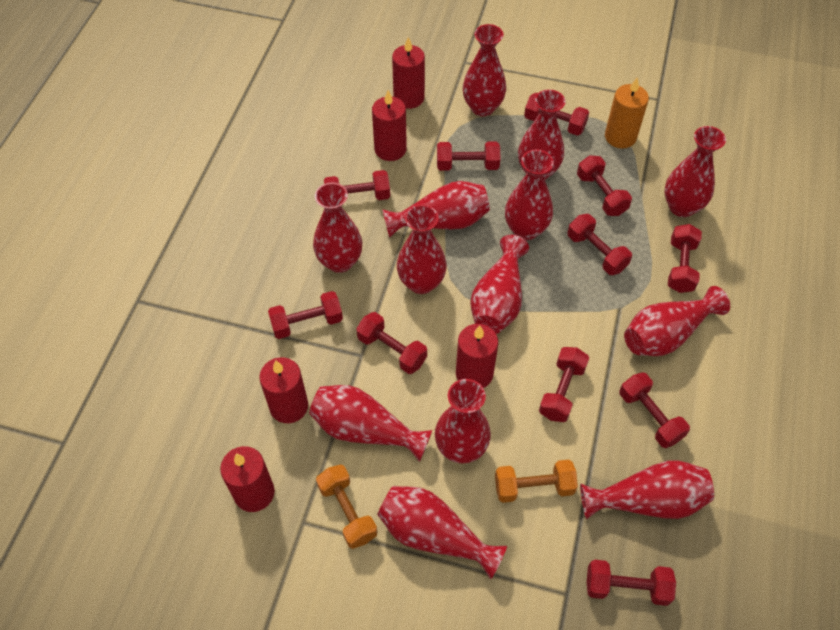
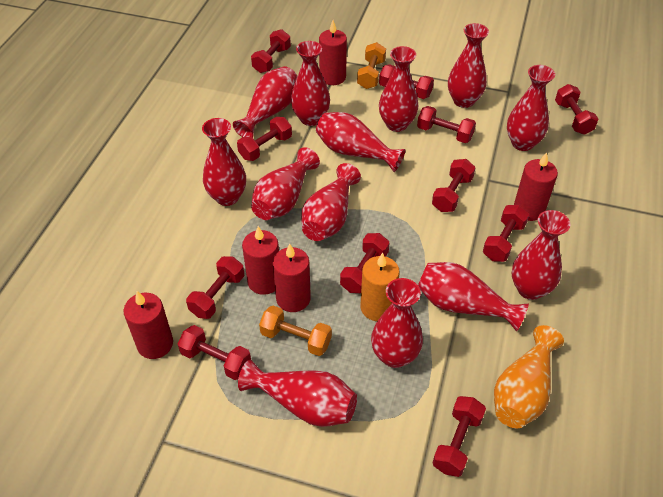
orange vase: 0 -> 1

